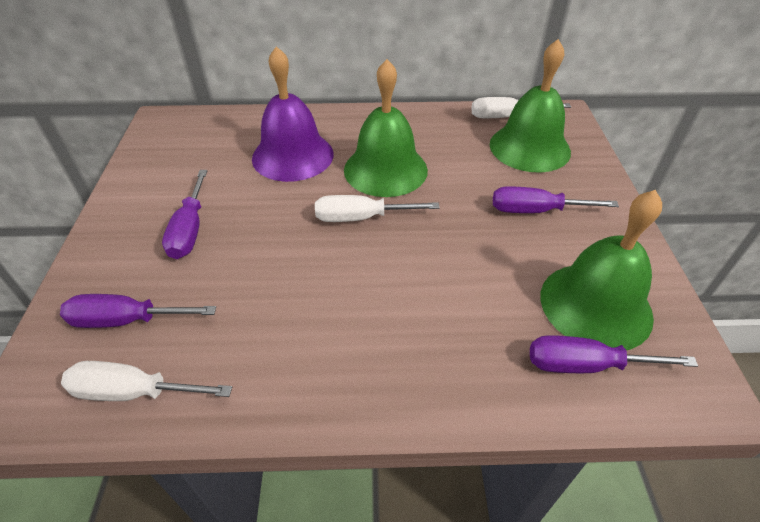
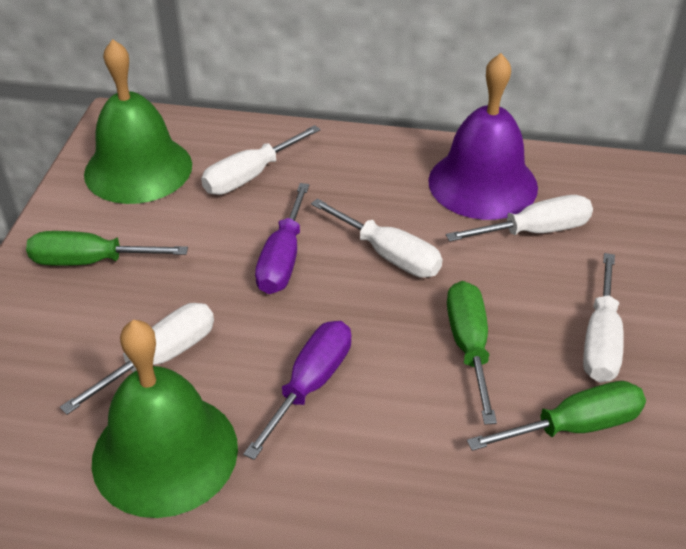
green bell: 3 -> 2
green screwdriver: 0 -> 3
purple screwdriver: 4 -> 2
white screwdriver: 3 -> 5

